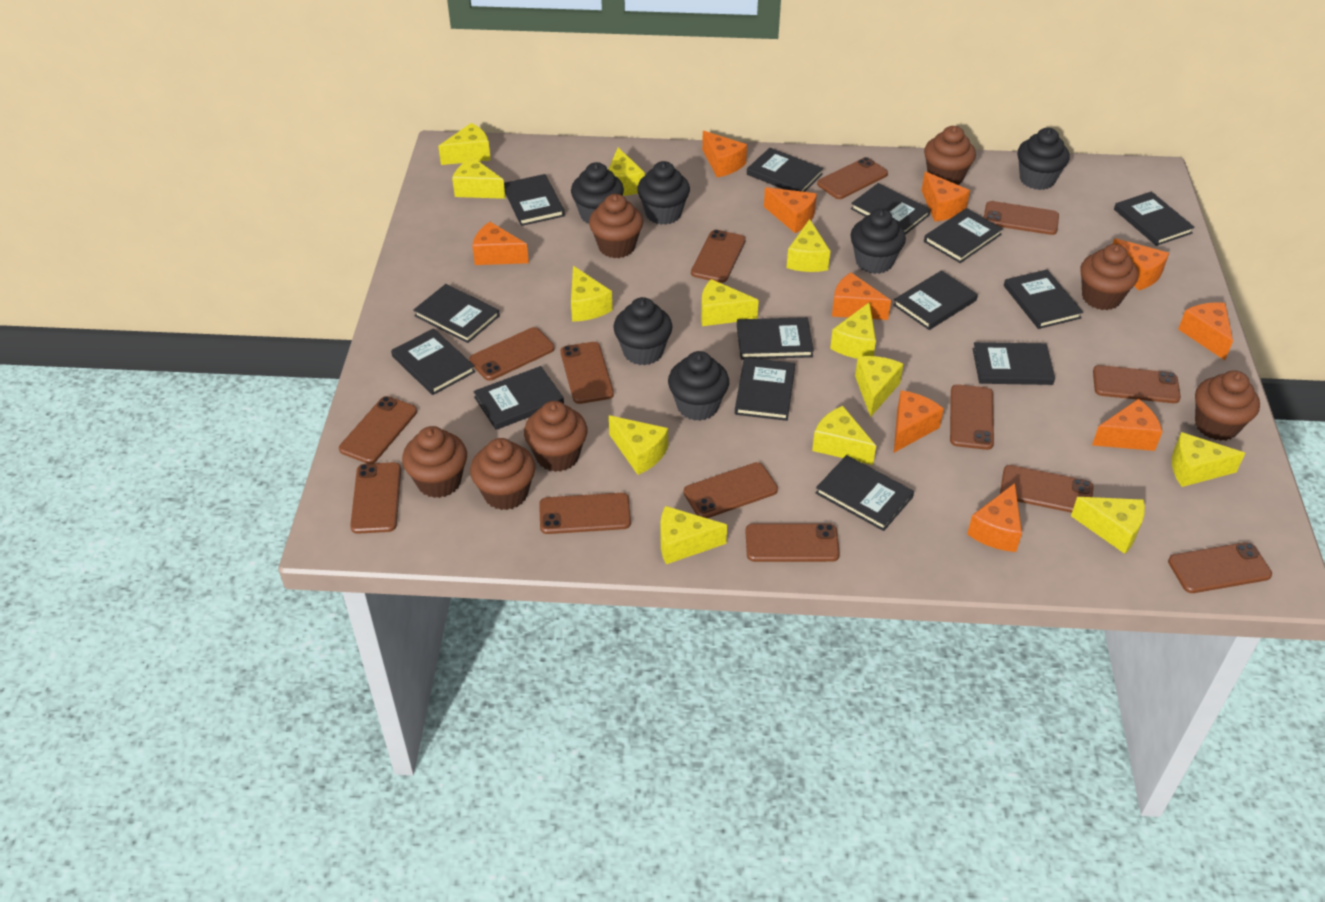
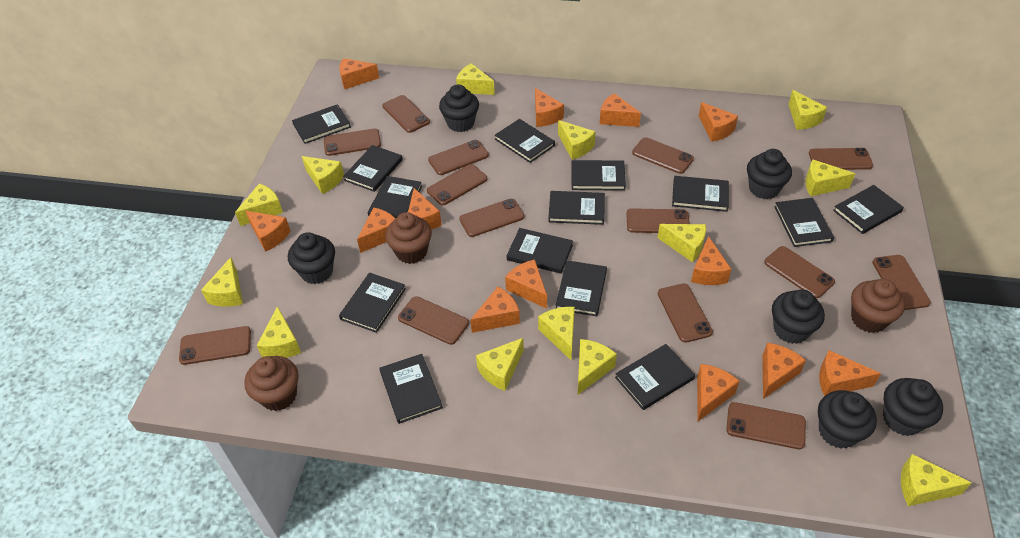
brown cupcake: 7 -> 3
orange cheese: 10 -> 13

